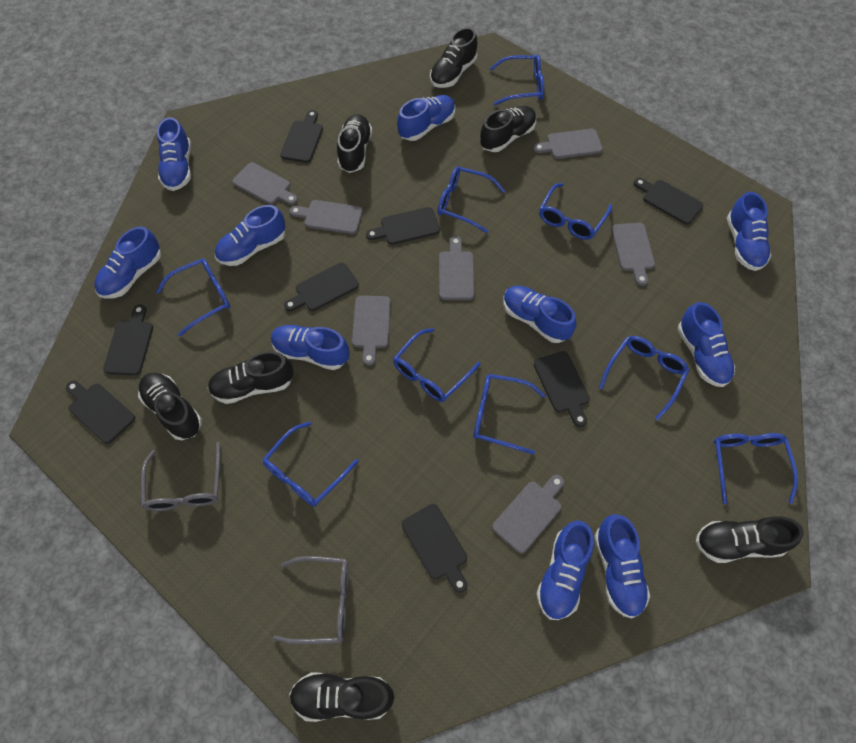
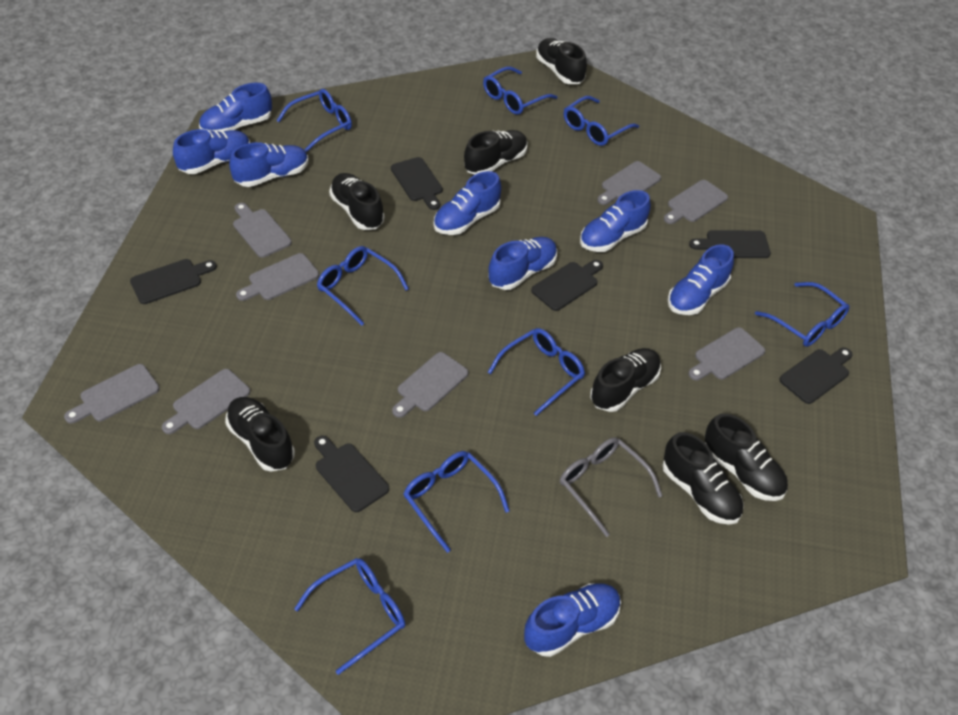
black cutting board: 8 -> 6
blue glasses: 9 -> 8
blue shoe: 10 -> 8
grey cutting board: 7 -> 8
grey glasses: 2 -> 1

